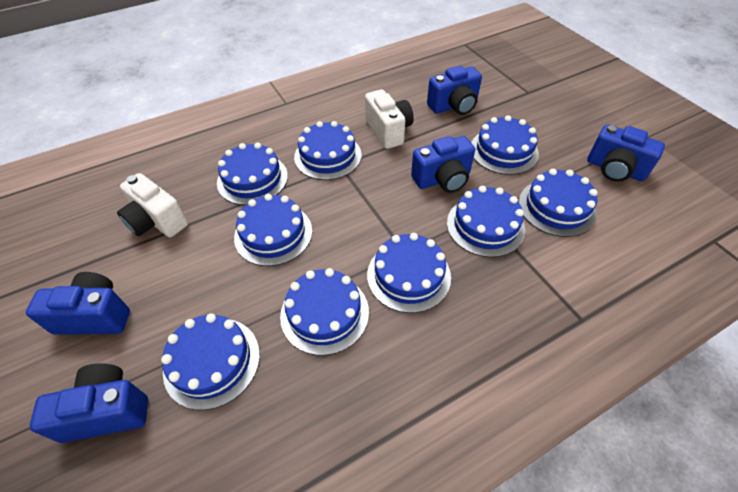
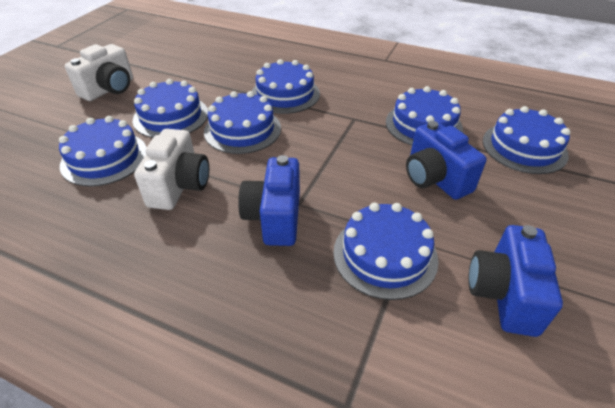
blue cake: 9 -> 7
blue camera: 5 -> 3

